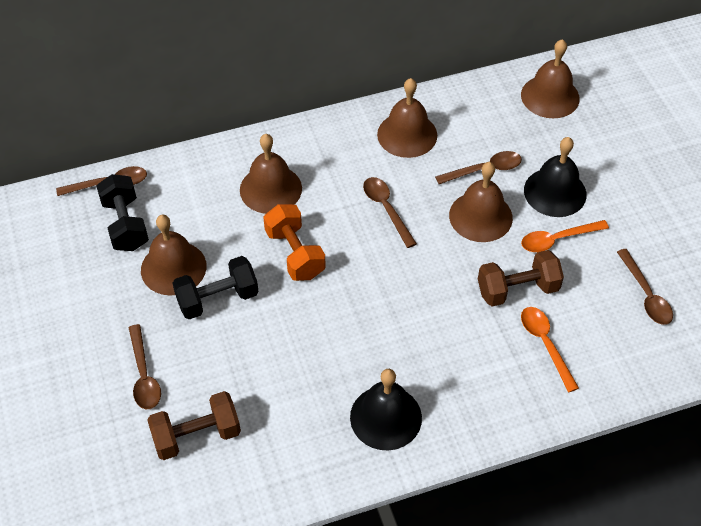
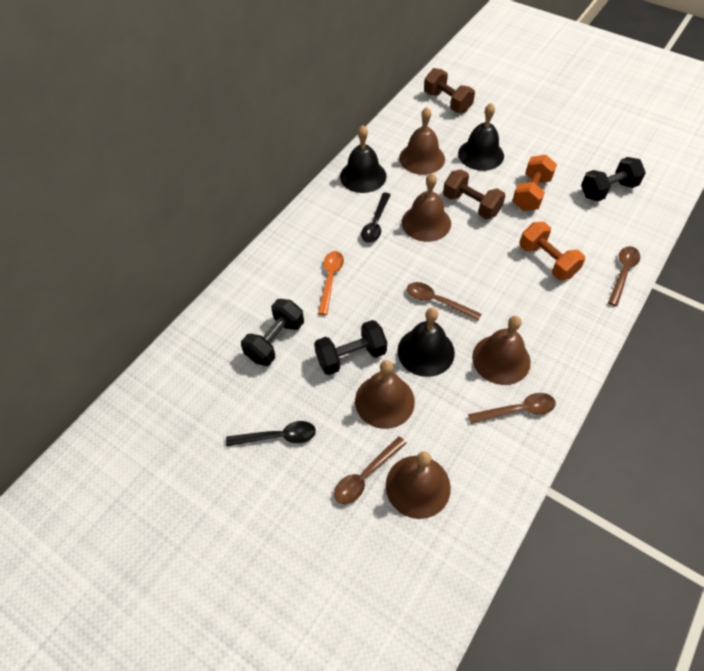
black bell: 2 -> 3
black dumbbell: 2 -> 3
black spoon: 0 -> 2
brown spoon: 5 -> 4
orange dumbbell: 1 -> 2
orange spoon: 2 -> 1

